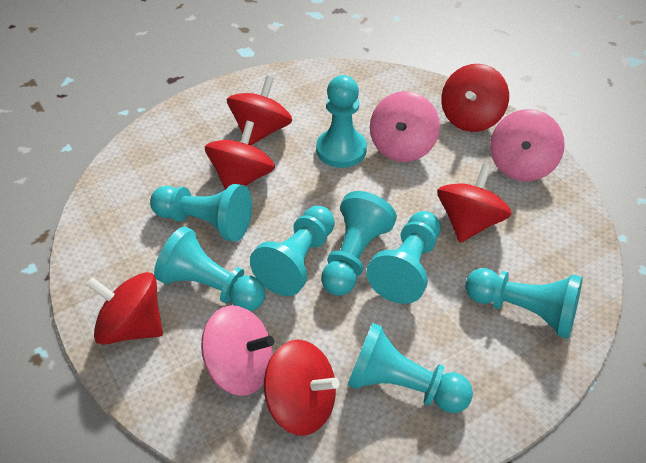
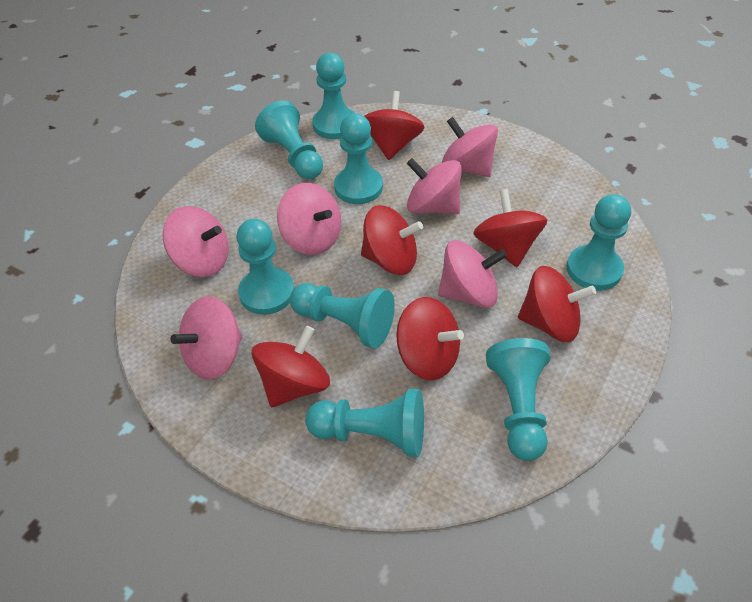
pink spinning top: 3 -> 6

